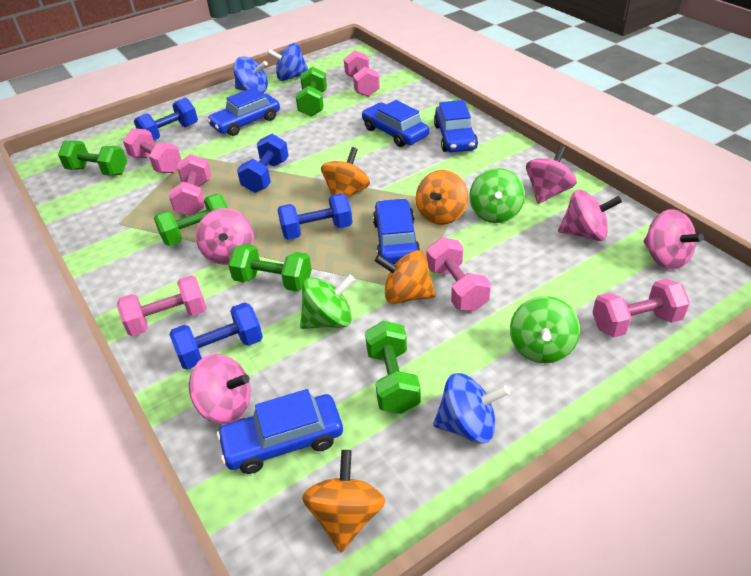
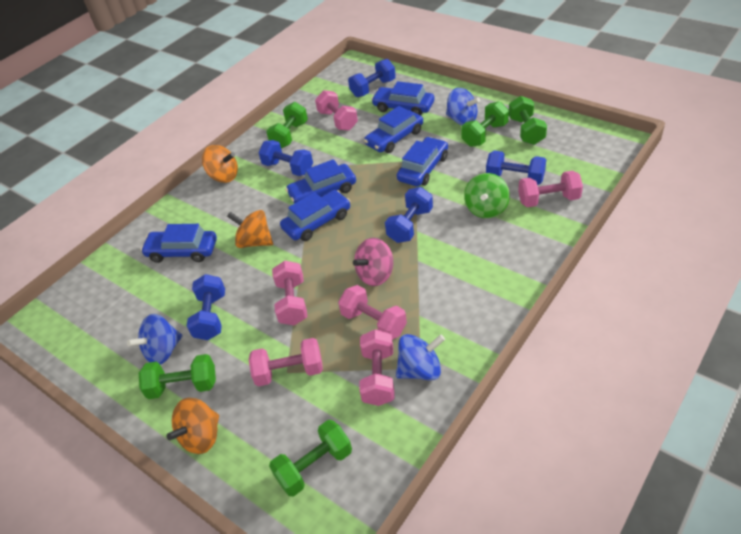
blue car: 5 -> 6
blue dumbbell: 4 -> 5
green spinning top: 3 -> 1
orange spinning top: 4 -> 3
pink spinning top: 5 -> 1

